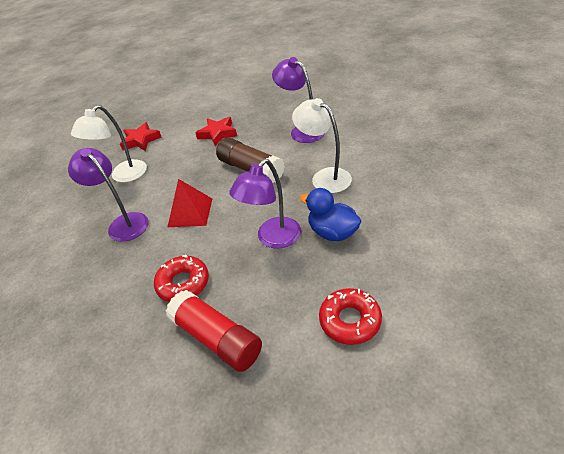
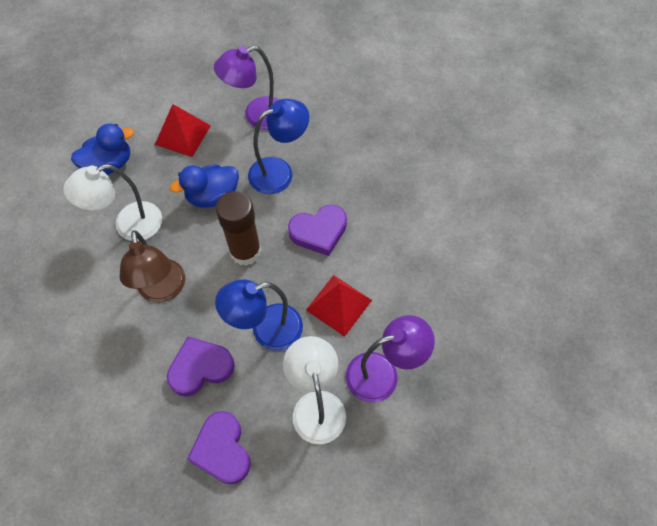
blue duck: 1 -> 2
blue lamp: 0 -> 2
brown lamp: 0 -> 1
purple heart: 0 -> 3
purple lamp: 3 -> 2
red donut: 2 -> 0
red glue stick: 1 -> 0
red pyramid: 1 -> 2
red star: 2 -> 0

